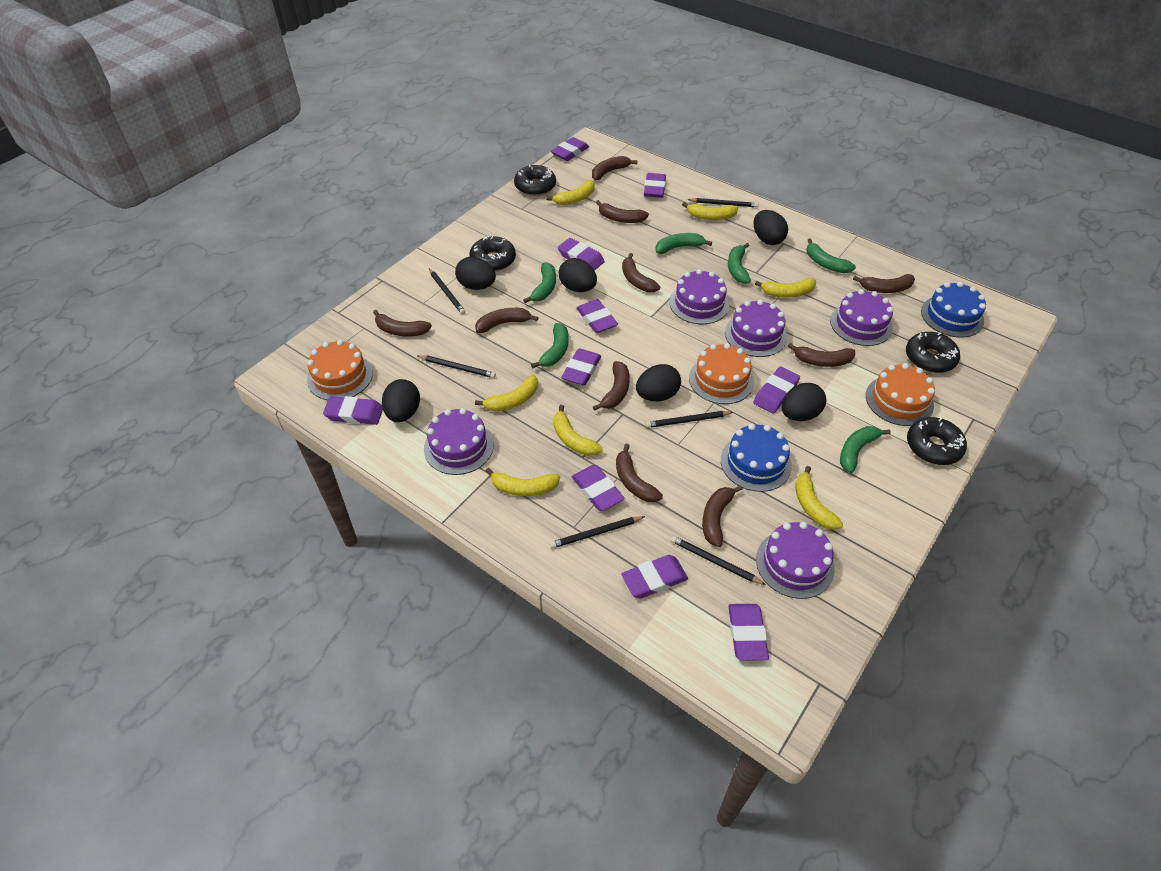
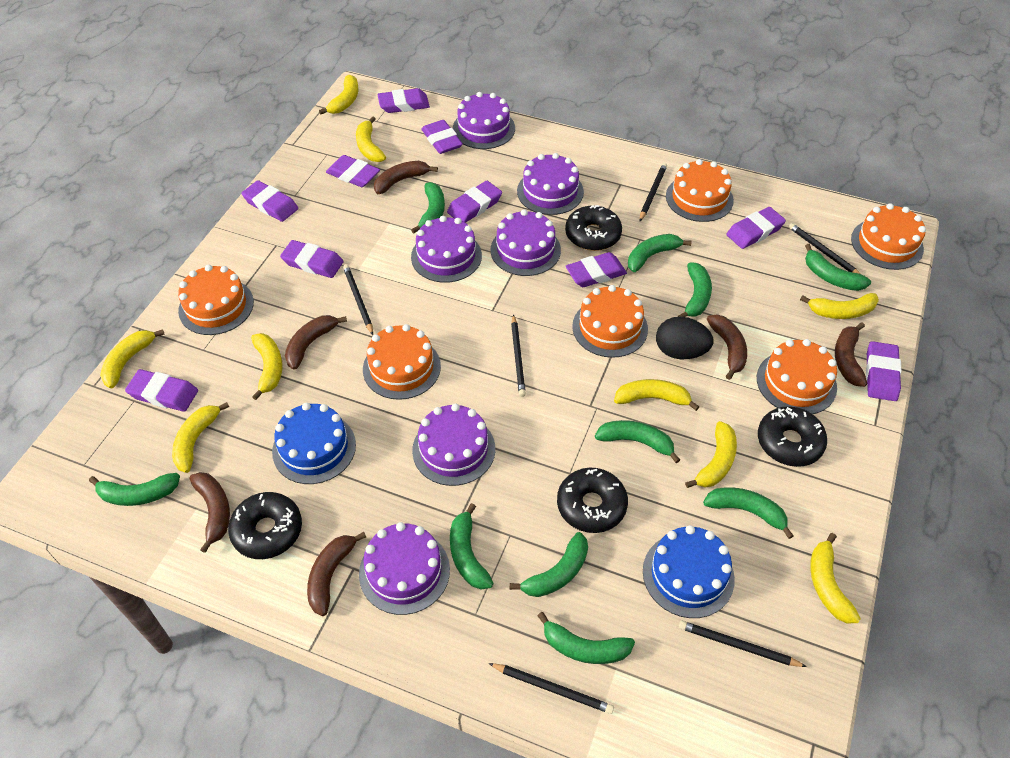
black egg: 6 -> 1
brown banana: 10 -> 6
green banana: 6 -> 10
orange cake: 3 -> 6
purple cake: 5 -> 6
yellow banana: 7 -> 9

